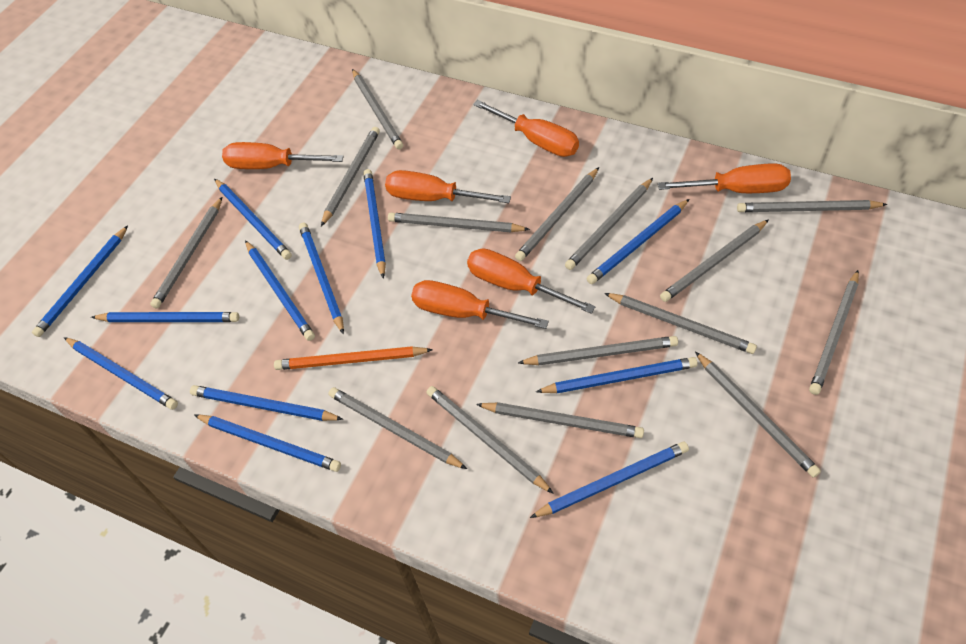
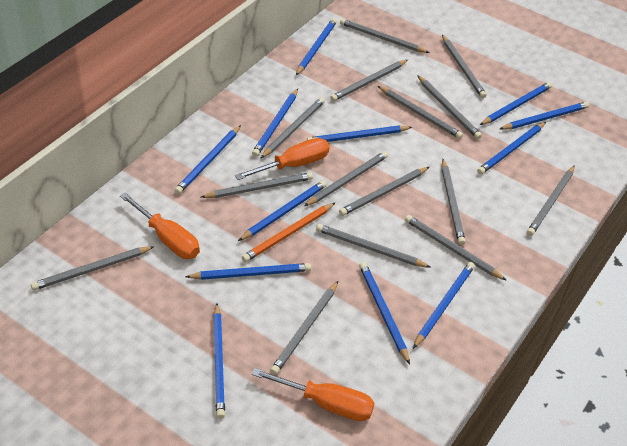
orange screwdriver: 6 -> 3

